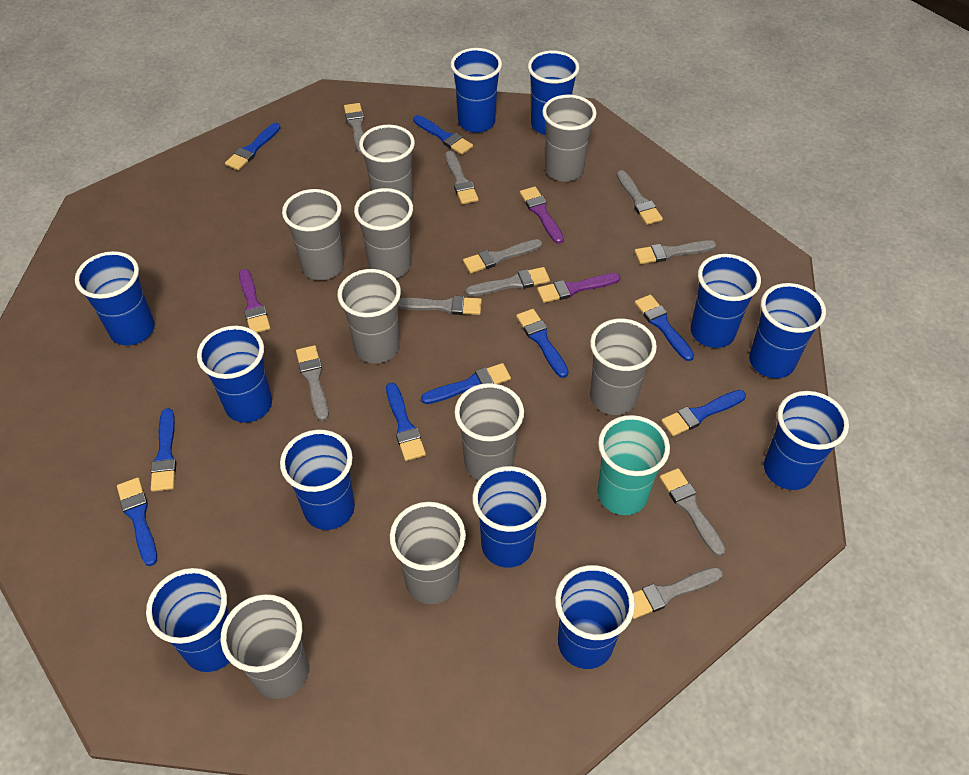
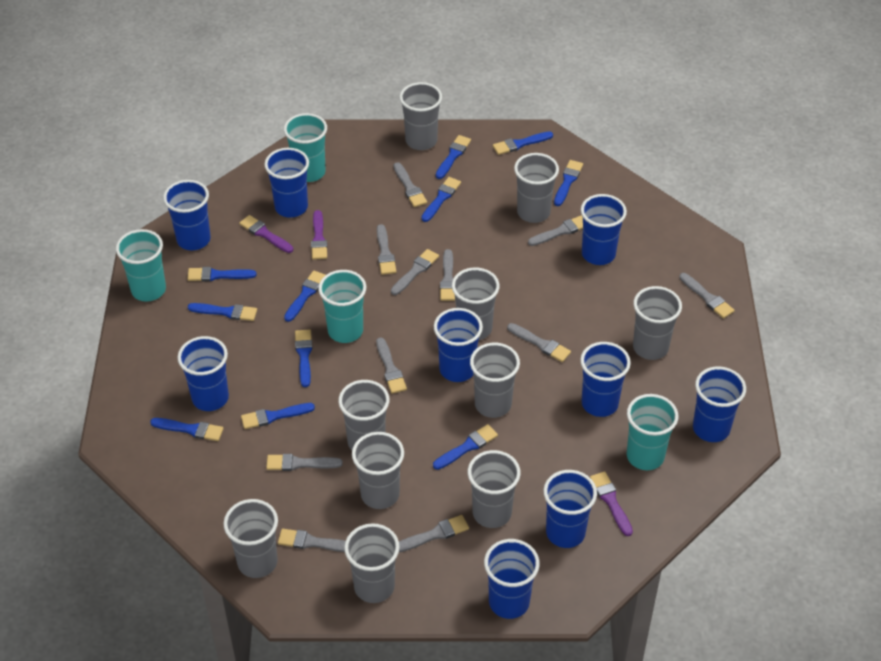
blue brush: 9 -> 11
blue cup: 11 -> 9
grey brush: 10 -> 11
grey cup: 9 -> 10
turquoise cup: 1 -> 4

